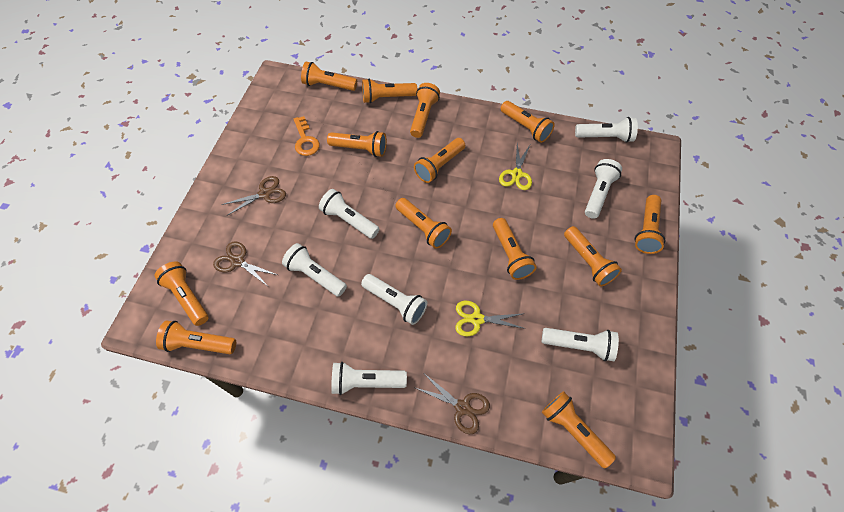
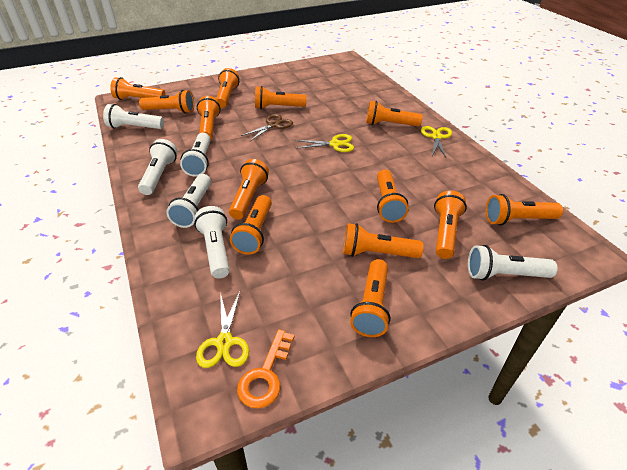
brown scissors: 3 -> 1
white flashlight: 7 -> 6
yellow scissors: 2 -> 3

